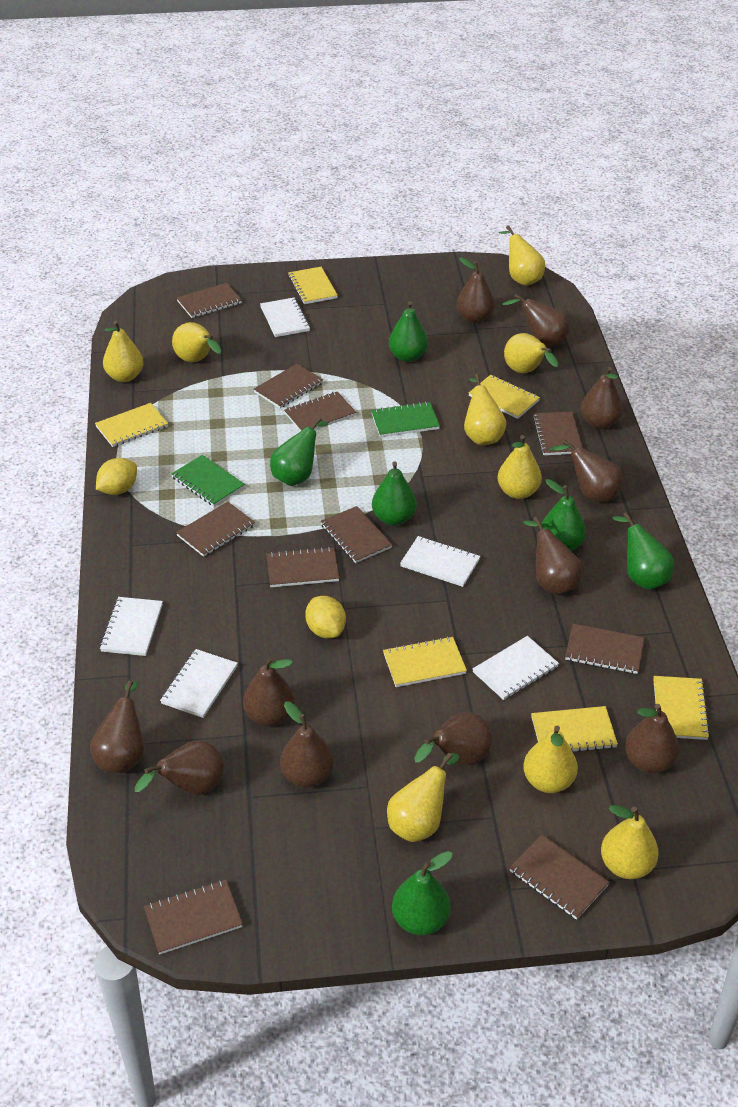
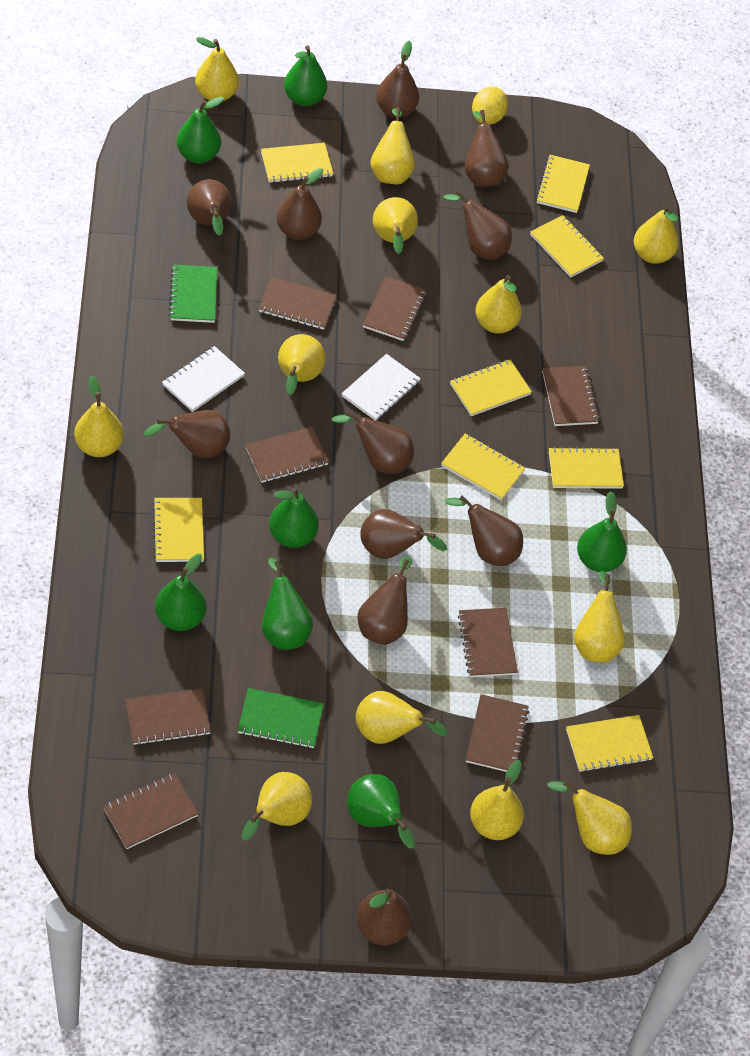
brown notebook: 10 -> 8
green pear: 6 -> 7
white notebook: 5 -> 2
yellow lemon: 2 -> 1
yellow notebook: 6 -> 8
yellow pear: 9 -> 12

